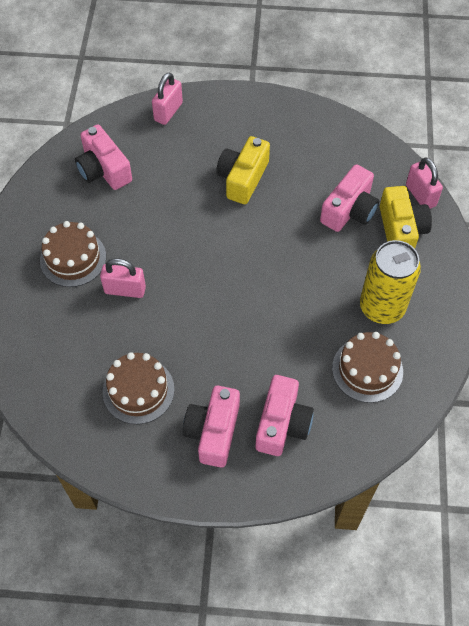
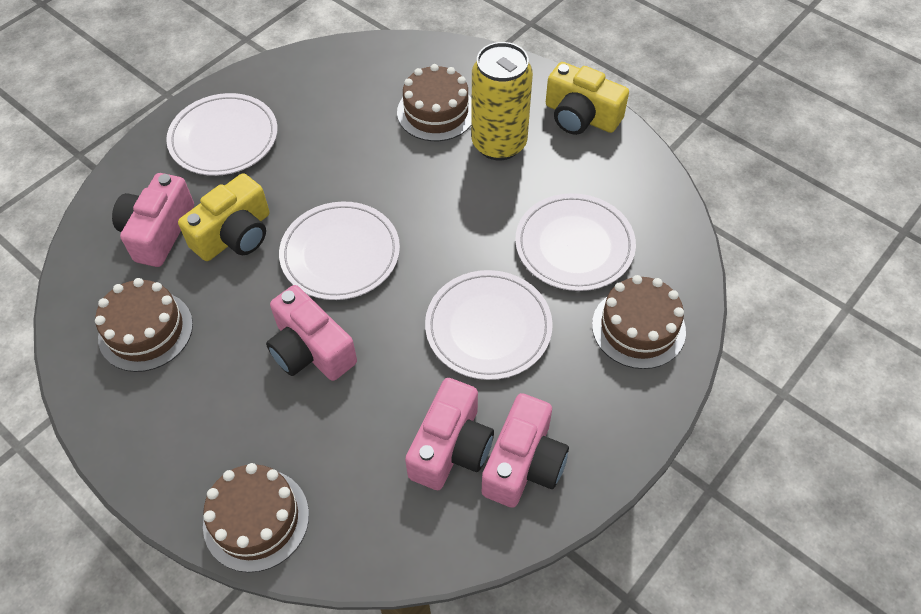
brown cake: 3 -> 4
pink padlock: 3 -> 0
white plate: 0 -> 4

